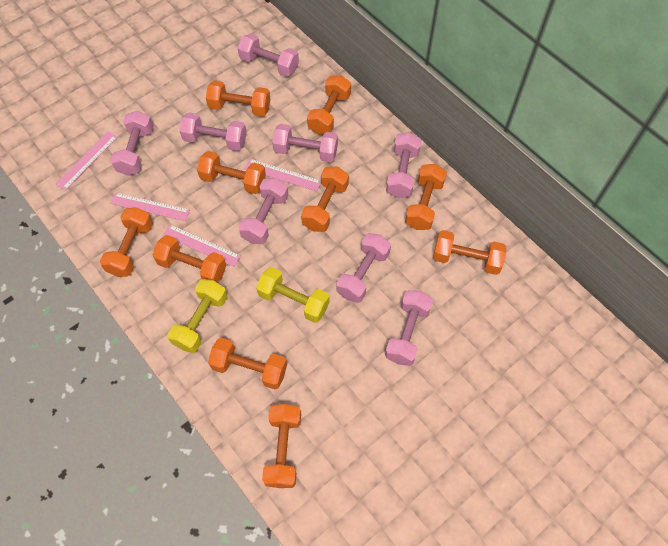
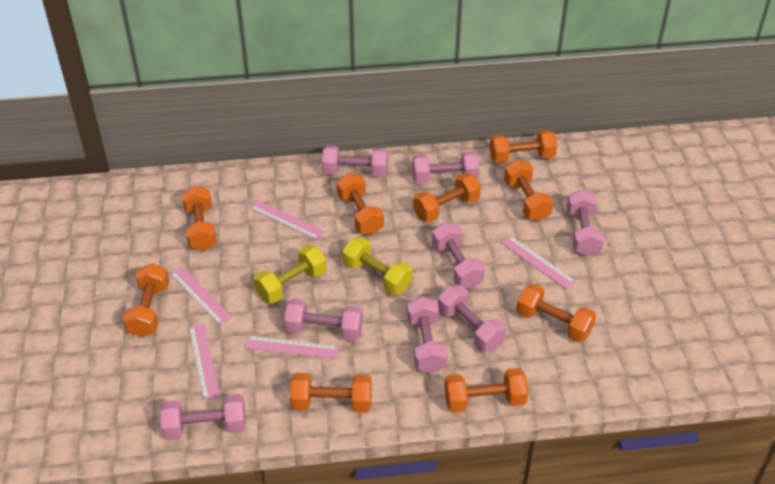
orange dumbbell: 10 -> 9
pink ruler: 4 -> 5

